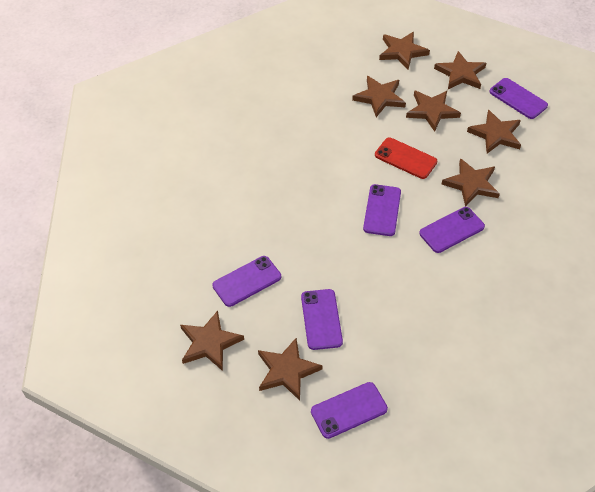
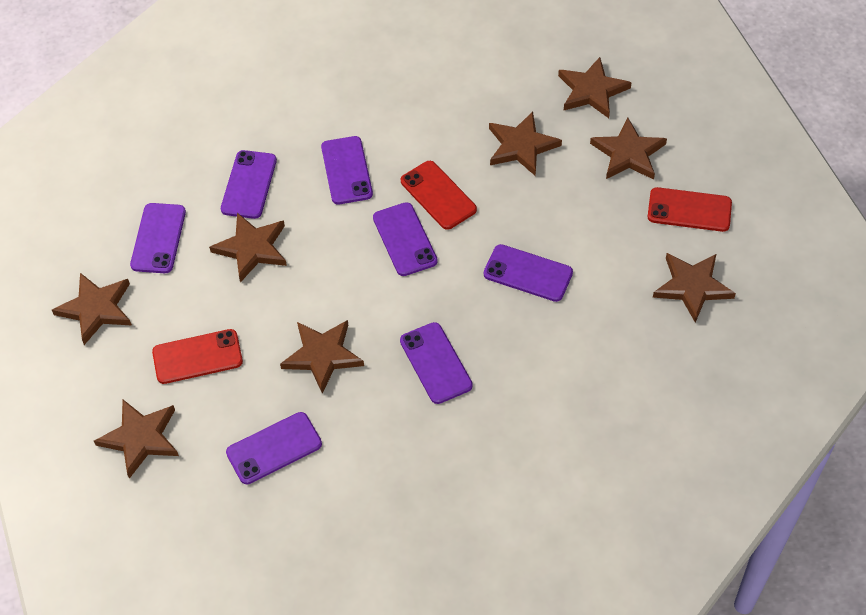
purple phone: 6 -> 7
red phone: 1 -> 3

